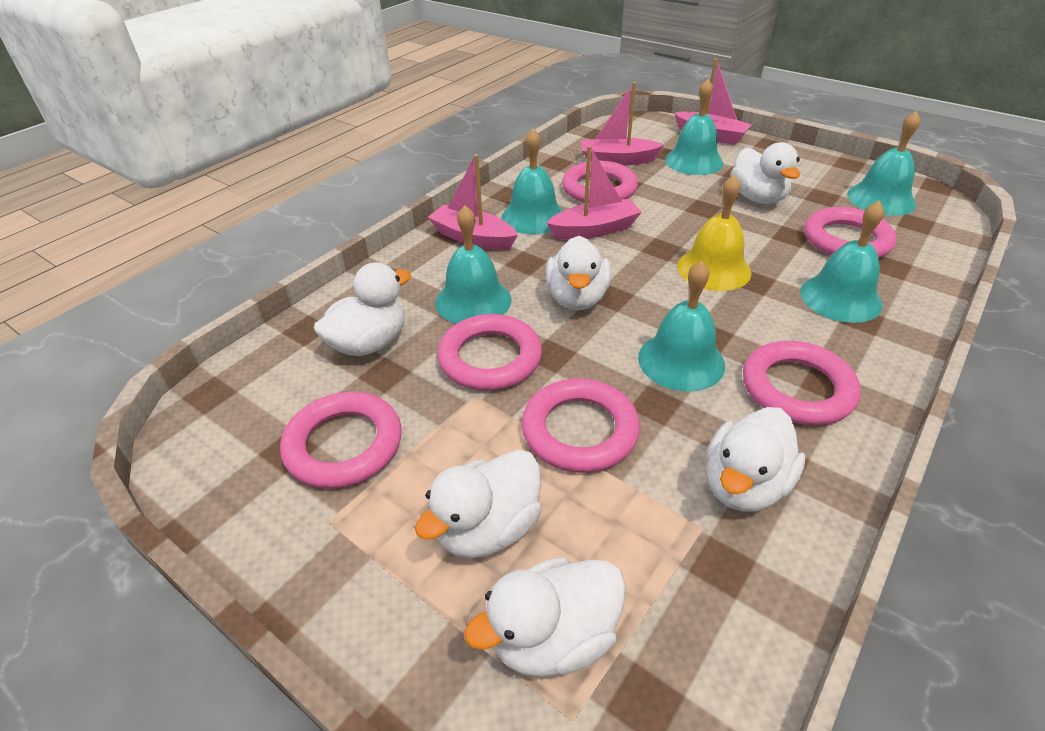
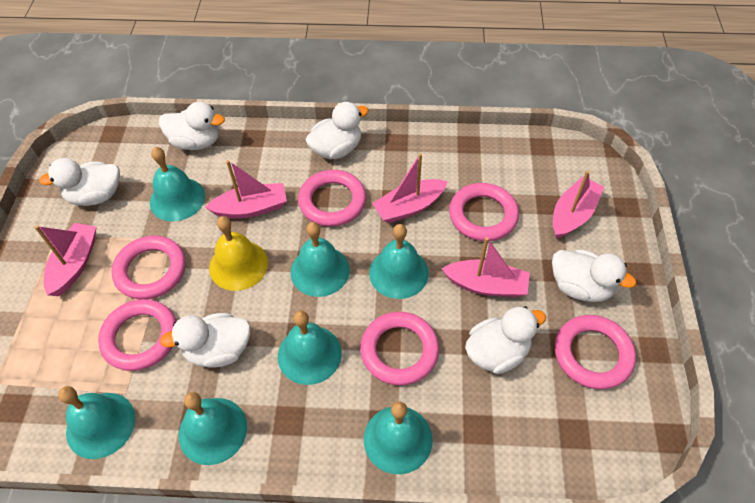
pink boat: 4 -> 5
turquoise bell: 6 -> 7

